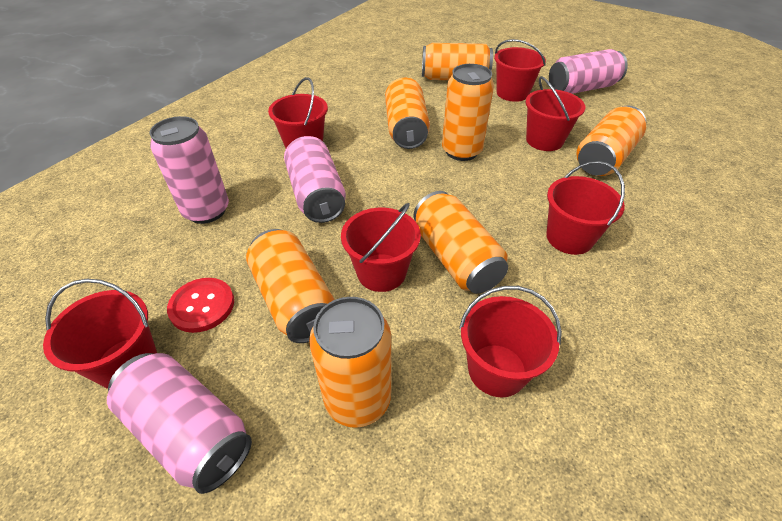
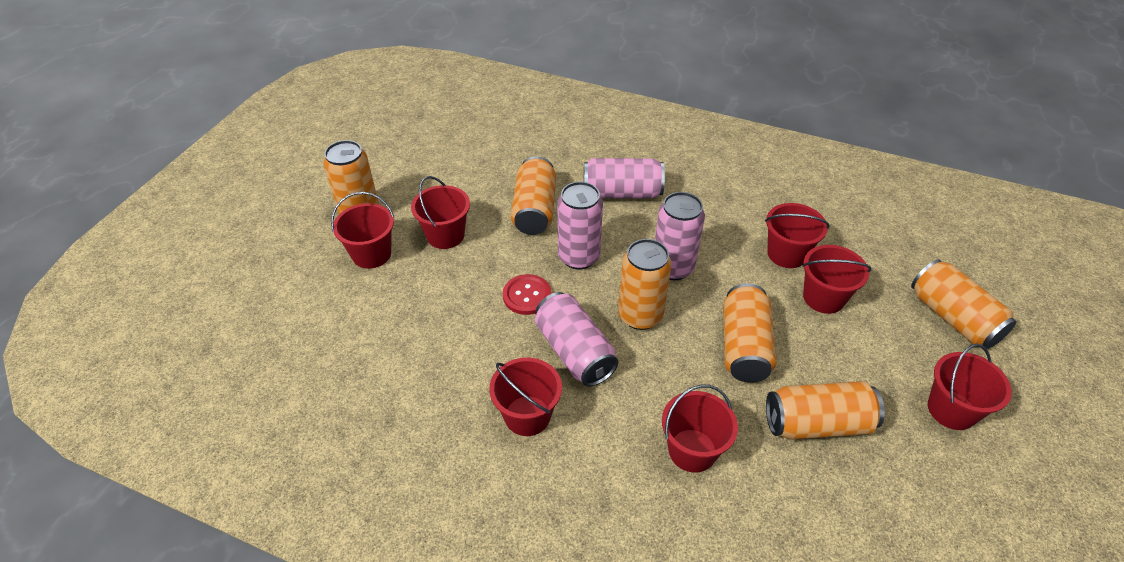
orange can: 7 -> 6

